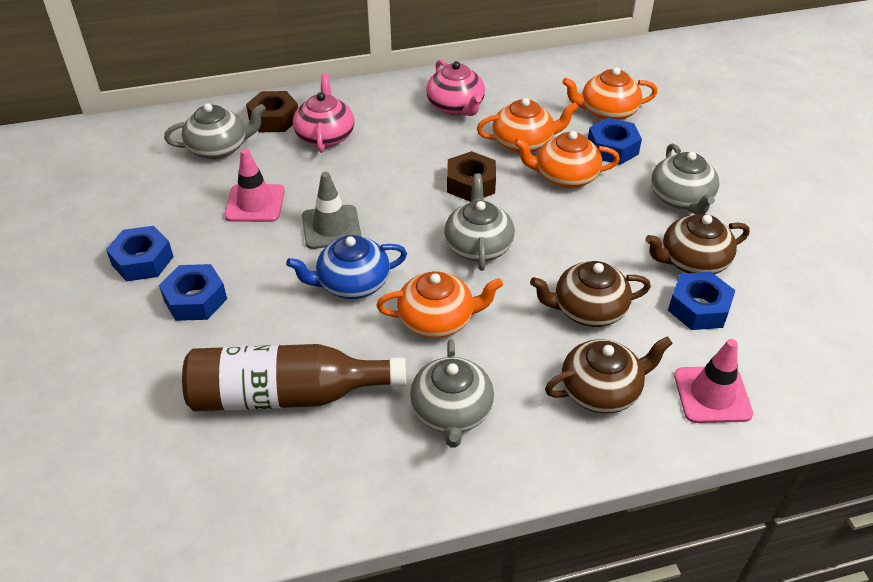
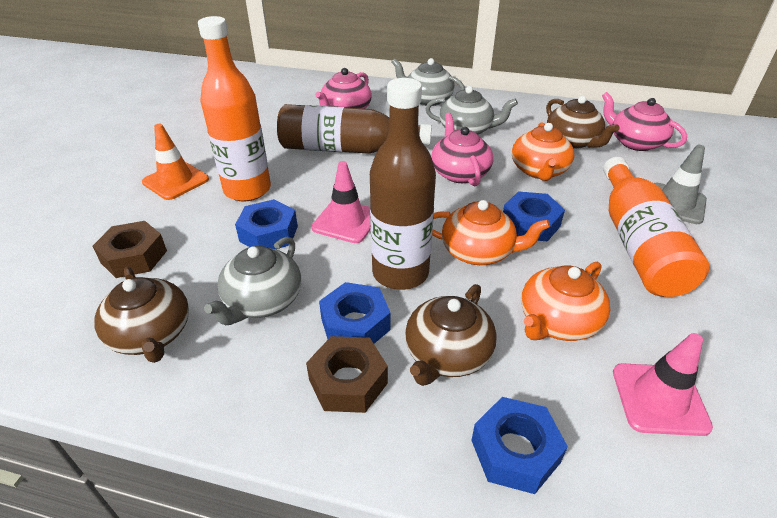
blue teapot: 1 -> 0
brown bottle: 1 -> 2
grey teapot: 4 -> 3
orange bottle: 0 -> 2
orange teapot: 4 -> 3
orange traffic cone: 0 -> 1
pink teapot: 2 -> 3

